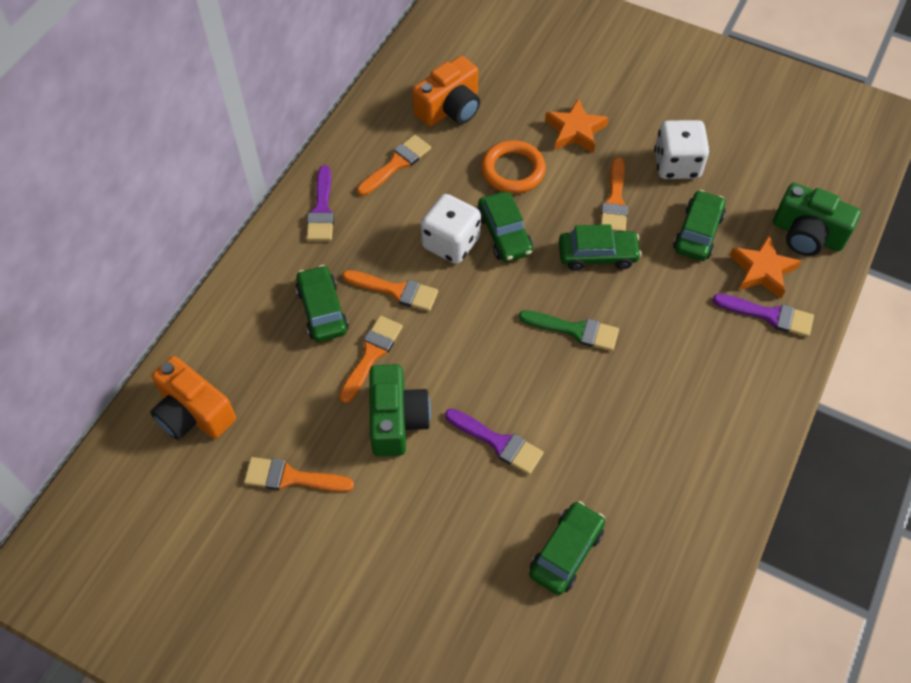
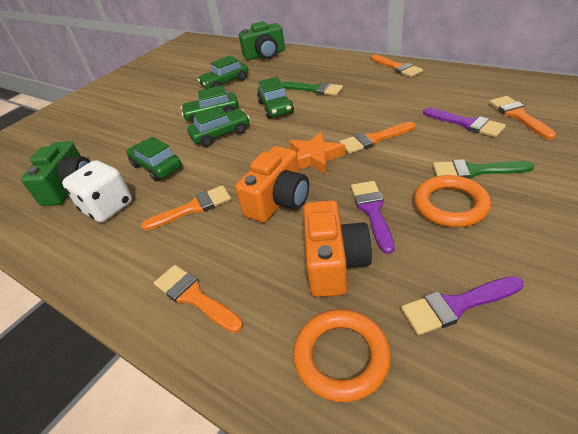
green brush: 1 -> 2
orange ring: 1 -> 2
orange star: 2 -> 1
white dice: 2 -> 1

